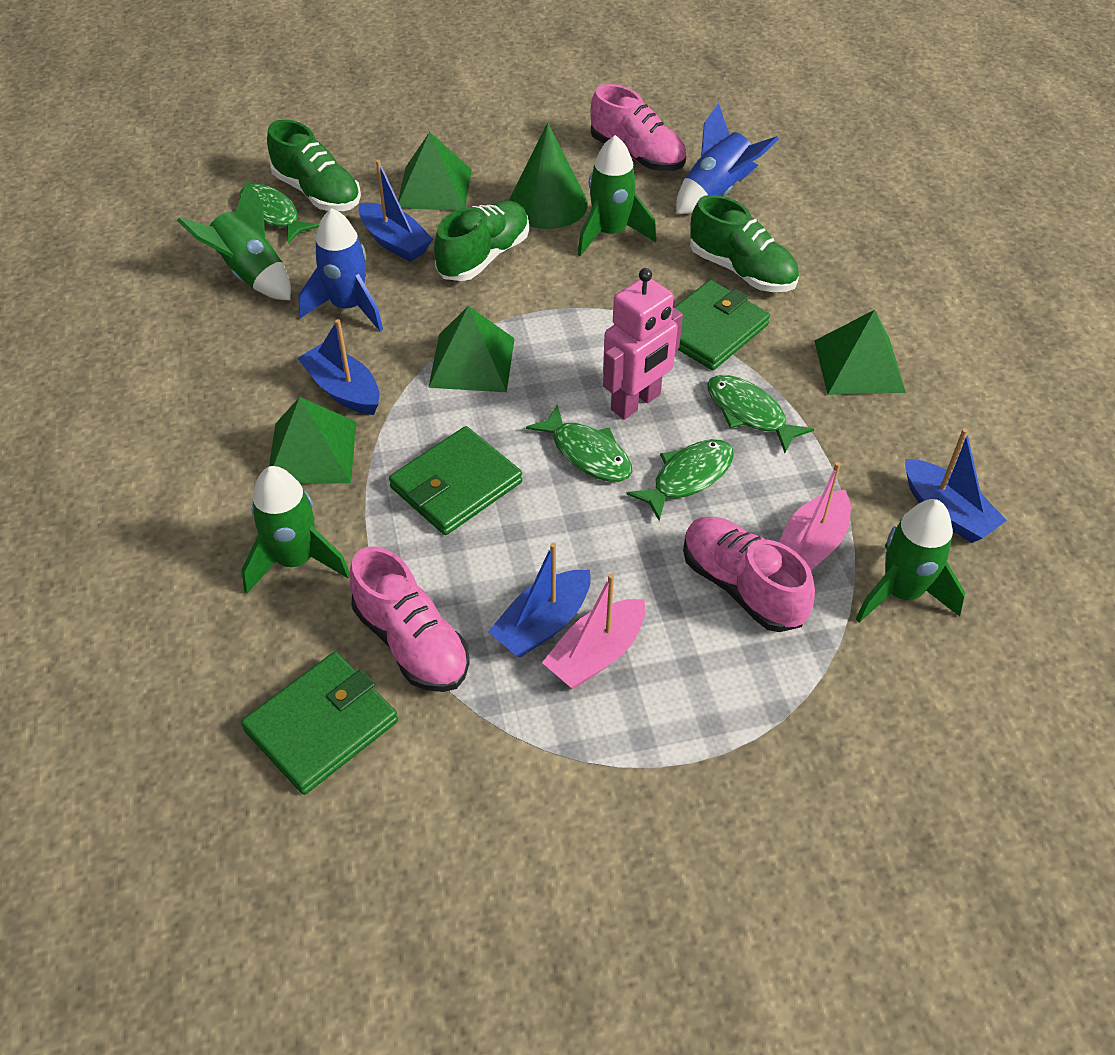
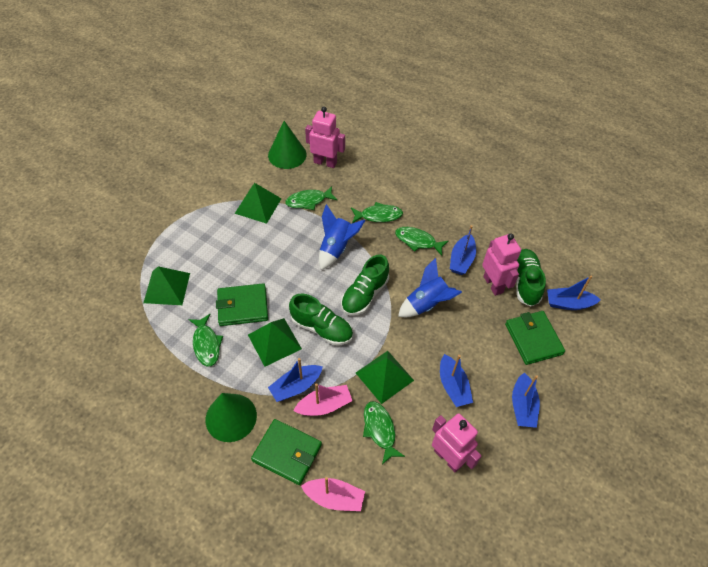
blue boat: 4 -> 5
green cone: 1 -> 2
green fish: 4 -> 5
green rocket: 4 -> 0
pink robot: 1 -> 3
pink shoe: 3 -> 0

